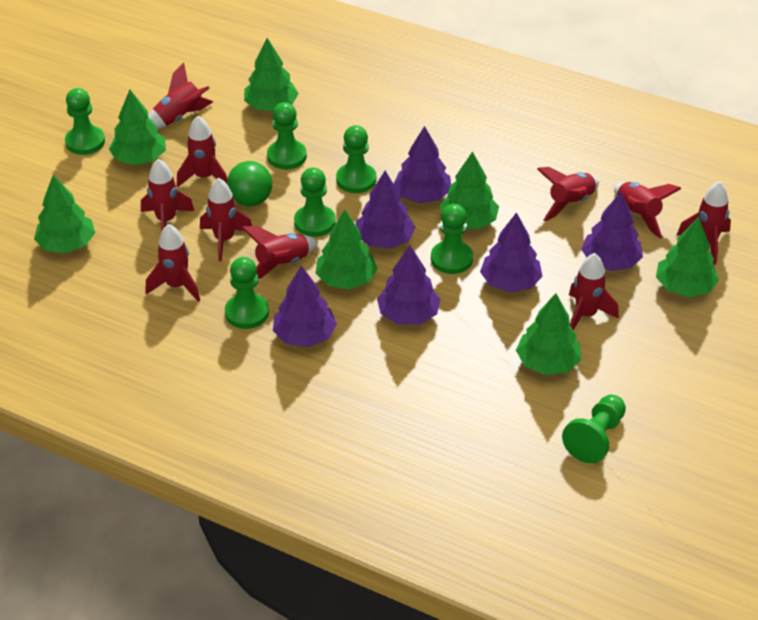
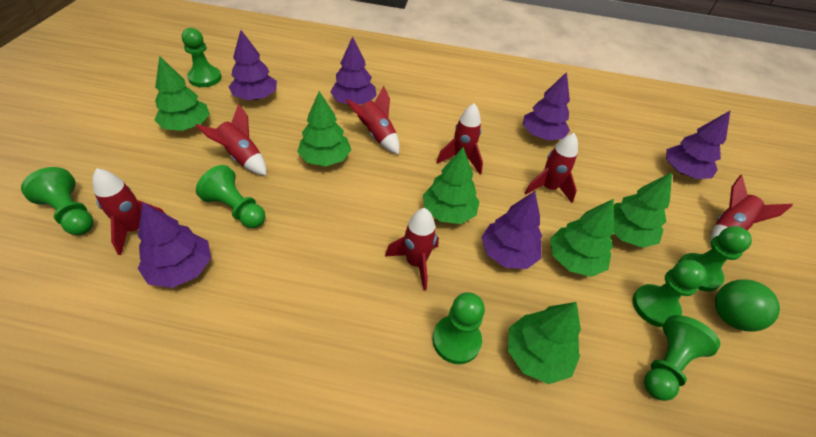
green tree: 7 -> 6
red rocket: 10 -> 7

